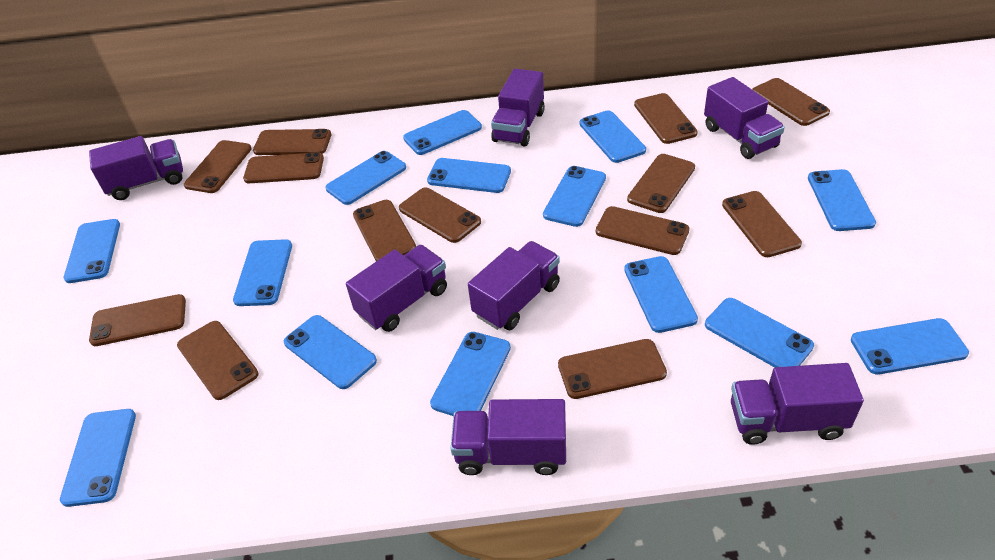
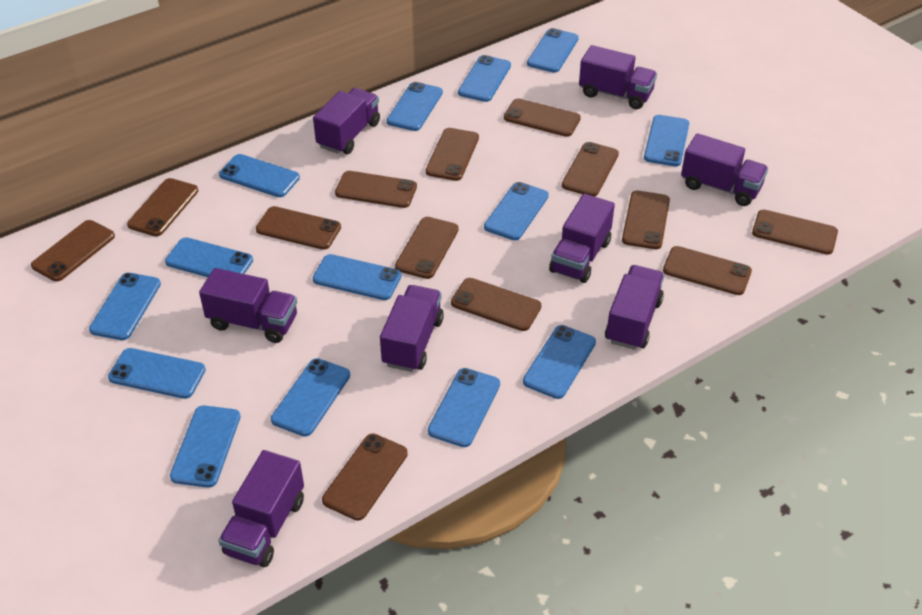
purple truck: 7 -> 8

